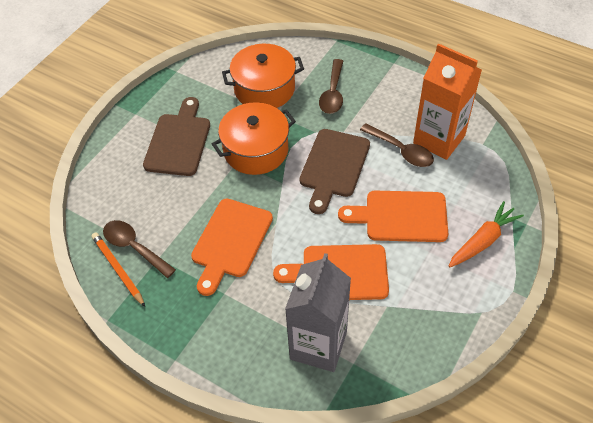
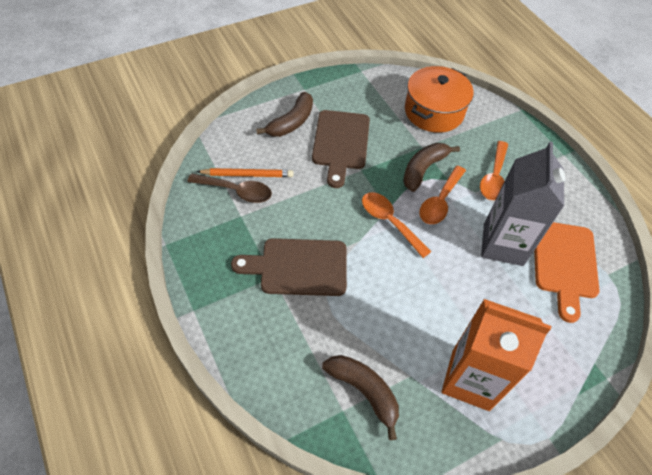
brown banana: 0 -> 3
brown spoon: 3 -> 1
orange carrot: 1 -> 0
orange cutting board: 3 -> 1
orange pot: 2 -> 1
orange spoon: 0 -> 3

